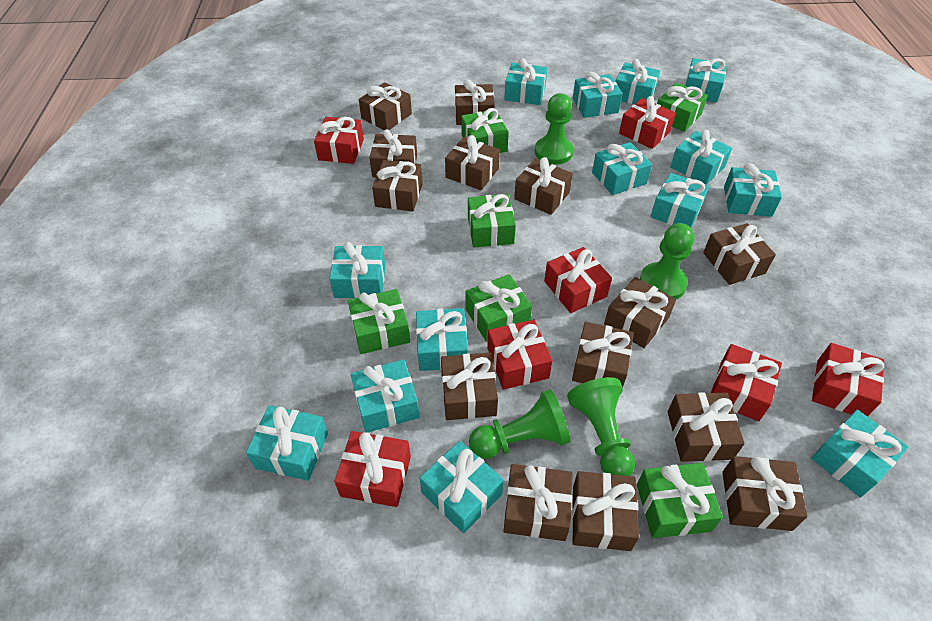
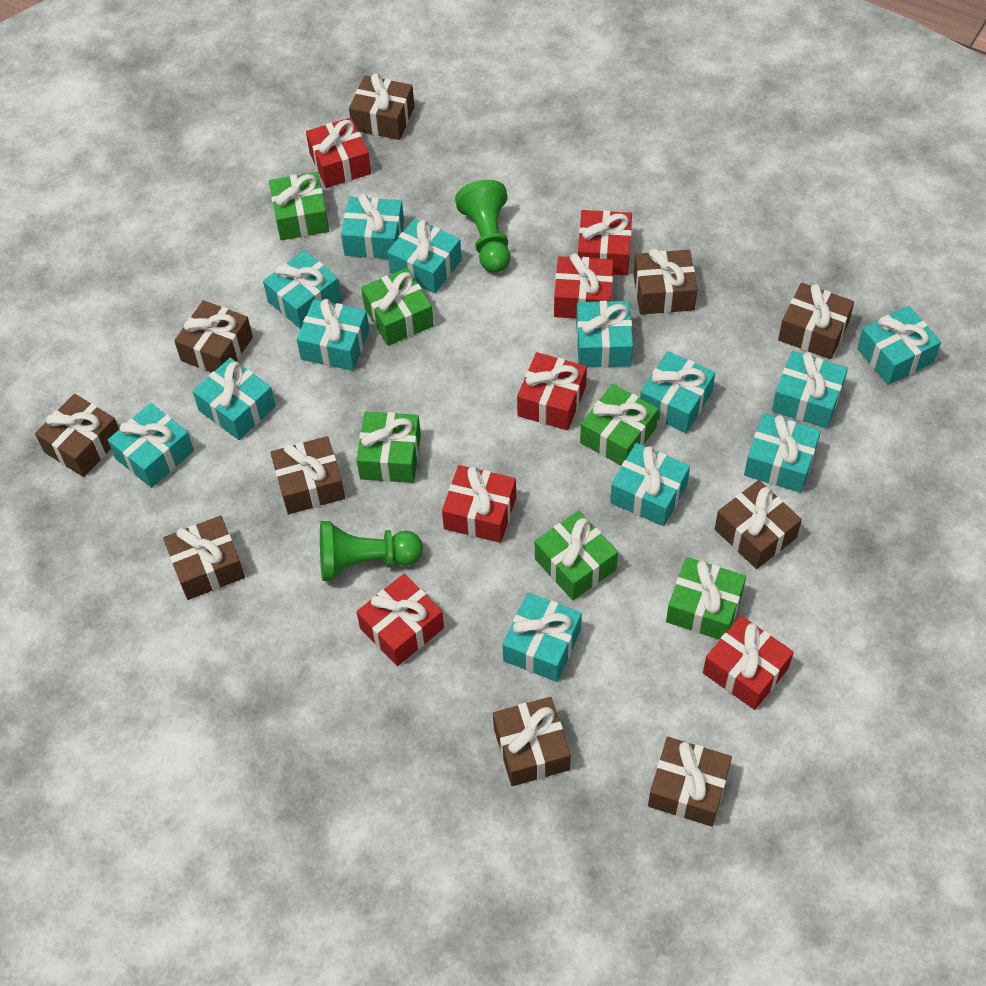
brown gift: 14 -> 10
green pawn: 4 -> 2
turquoise gift: 14 -> 13

